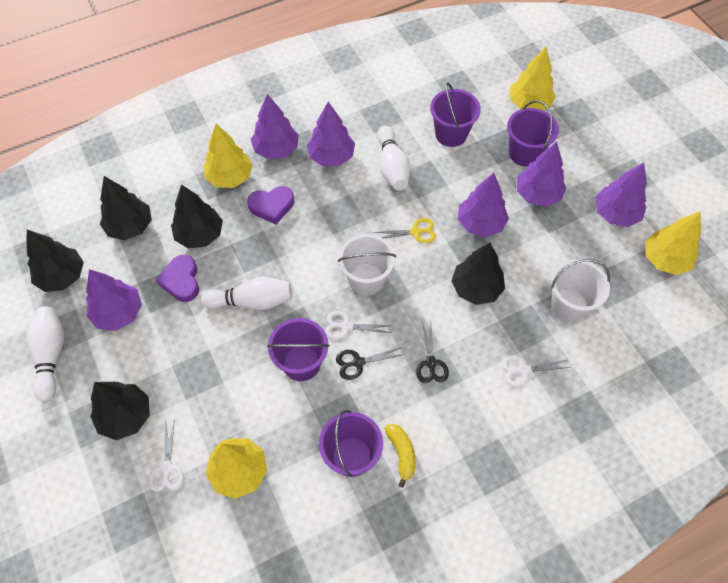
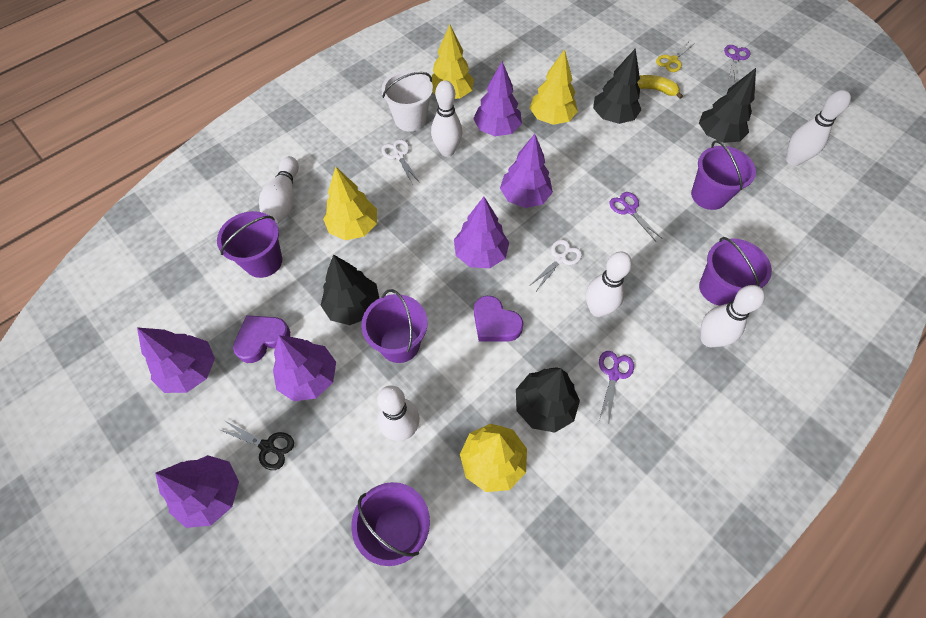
black scissors: 2 -> 1
black tree: 5 -> 4
purple bucket: 4 -> 5
purple scissors: 0 -> 3
white bowling pin: 3 -> 6
white bucket: 2 -> 1
white scissors: 3 -> 2

